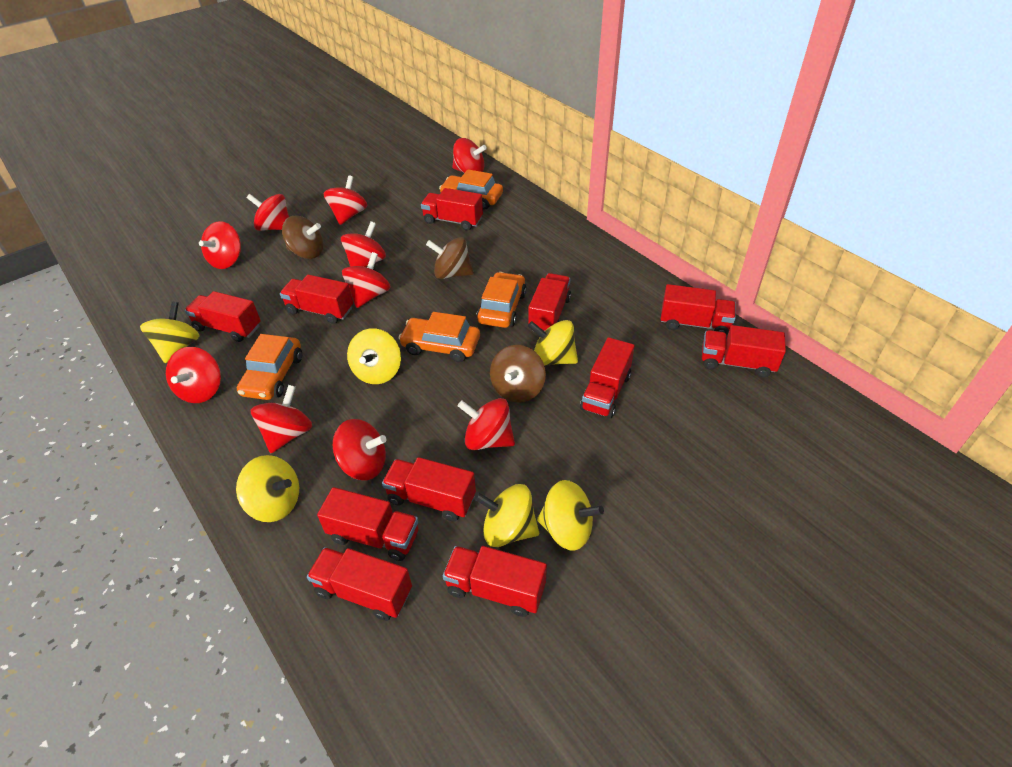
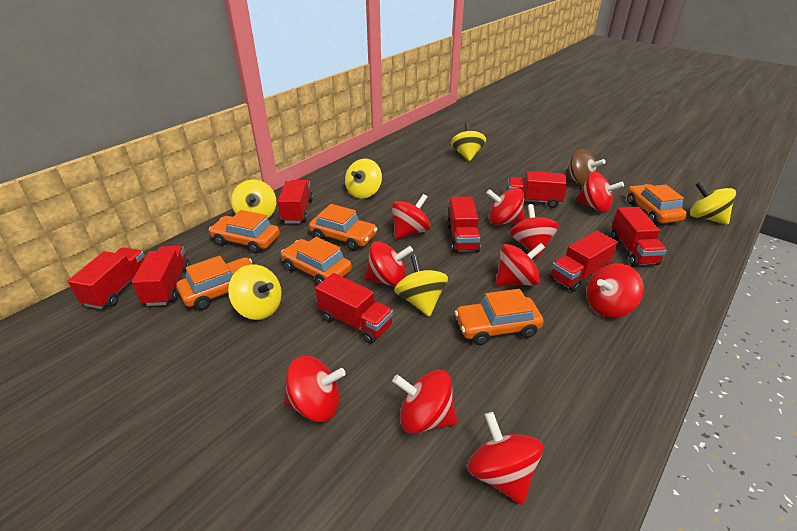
brown spinning top: 3 -> 1
orange car: 4 -> 6
red truck: 11 -> 8

